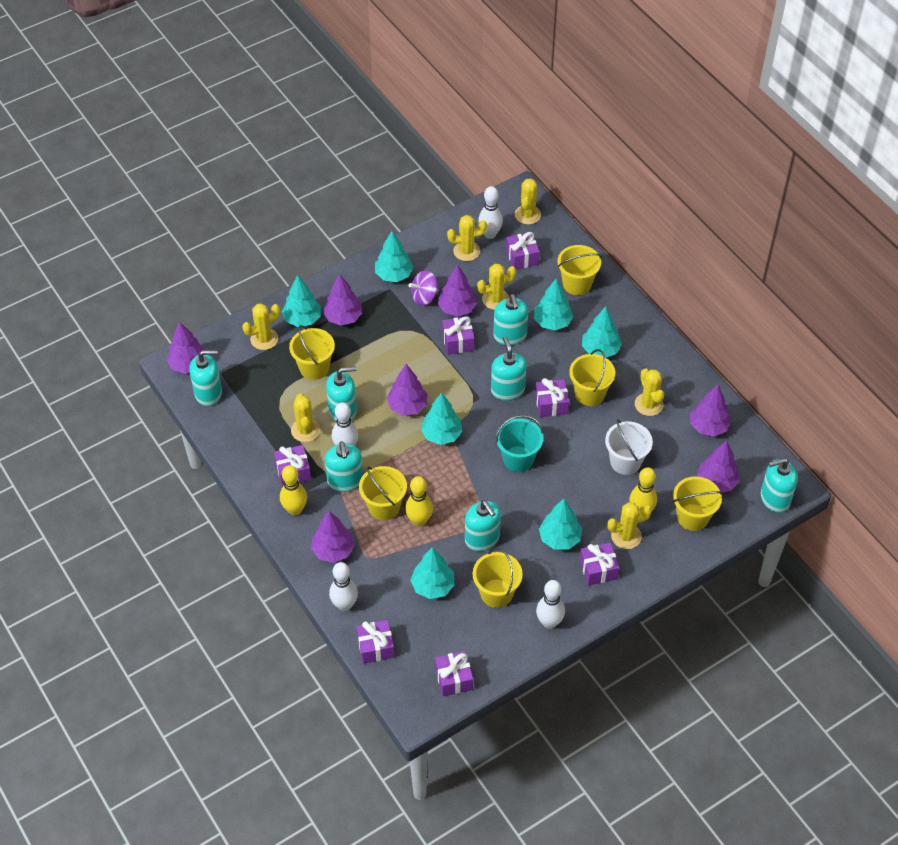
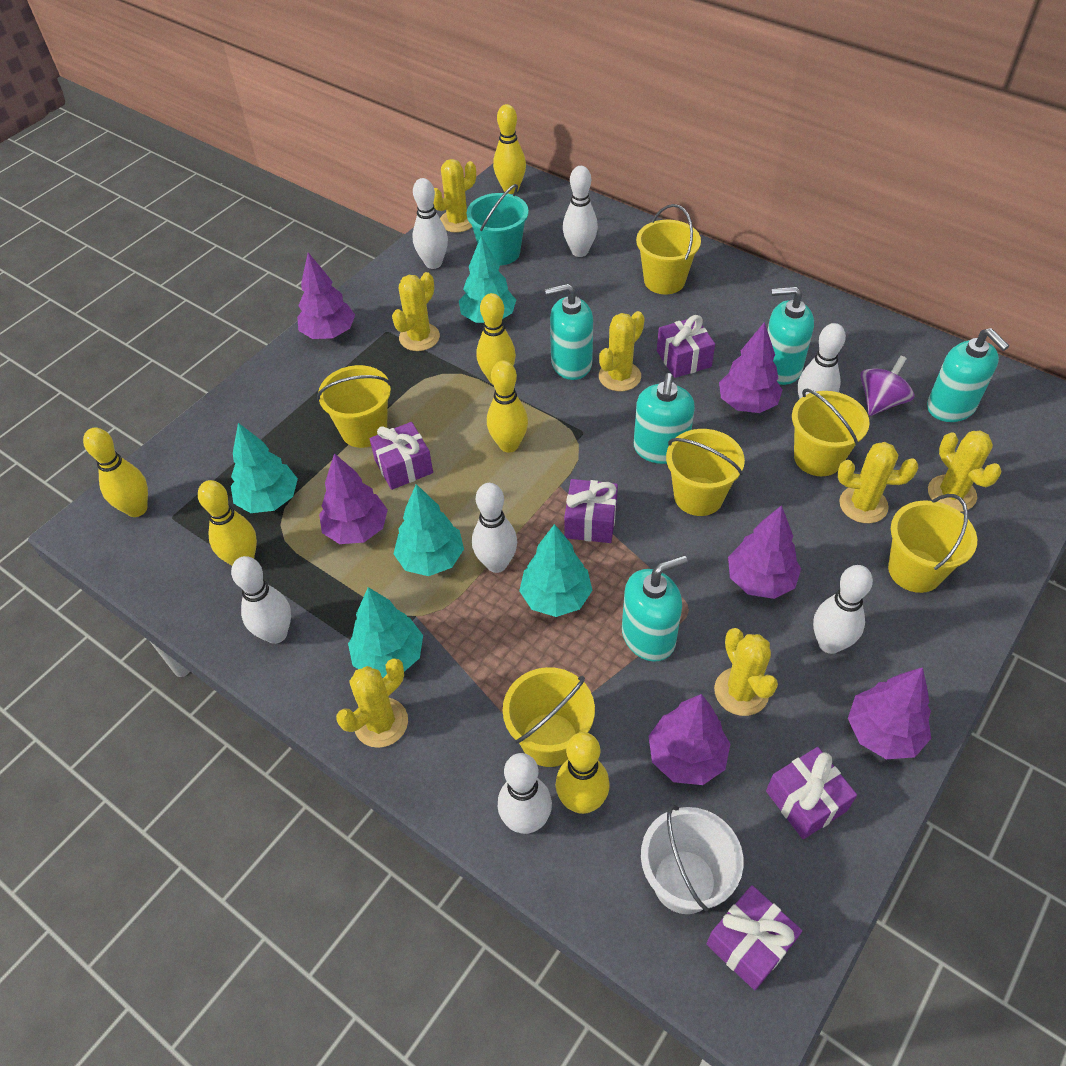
purple gift: 7 -> 5
purple tree: 7 -> 6
turquoise soap dispenser: 7 -> 5
turquoise tree: 7 -> 5
white bowling pin: 4 -> 7
yellow bowling pin: 3 -> 6

